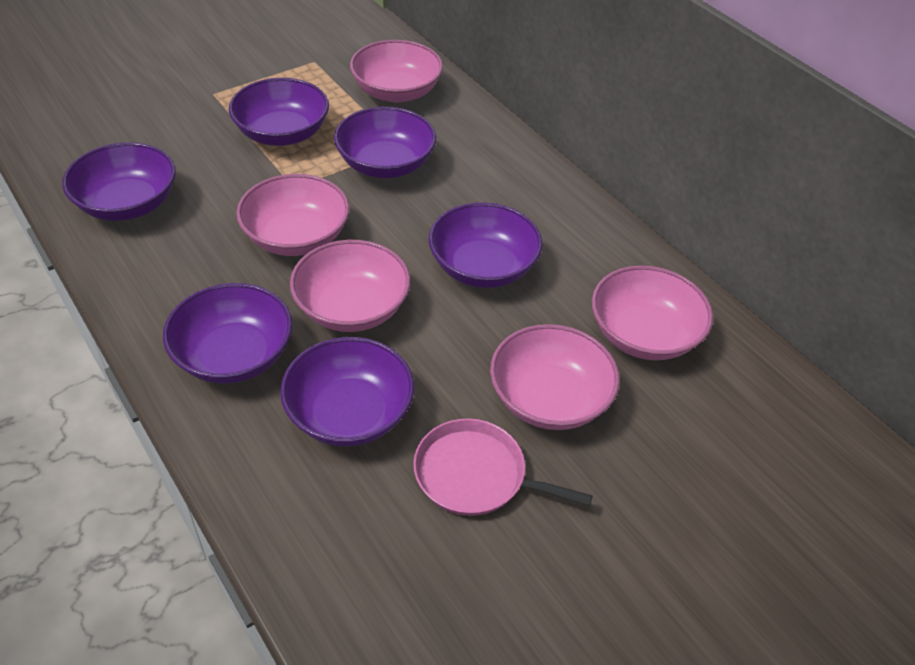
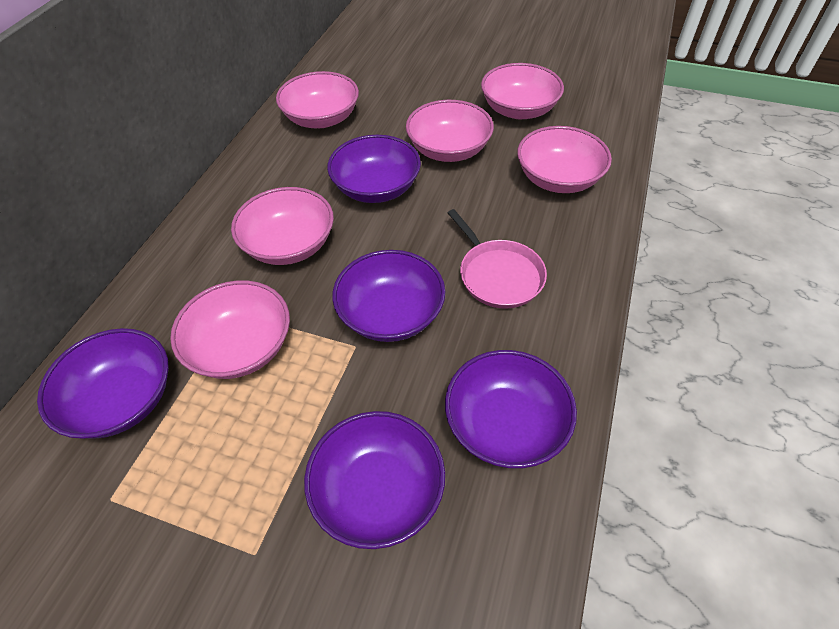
pink bowl: 5 -> 6
purple bowl: 6 -> 5

